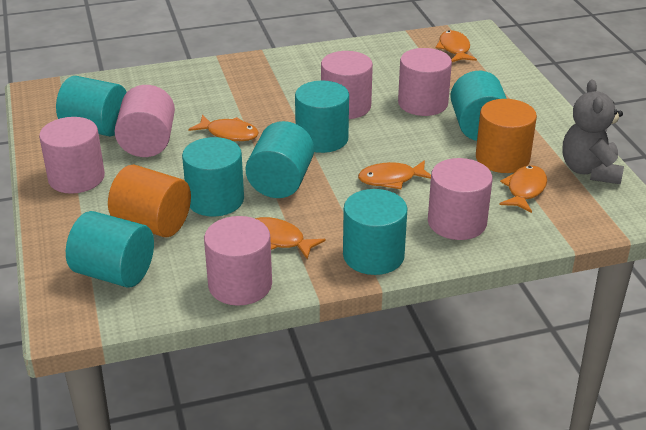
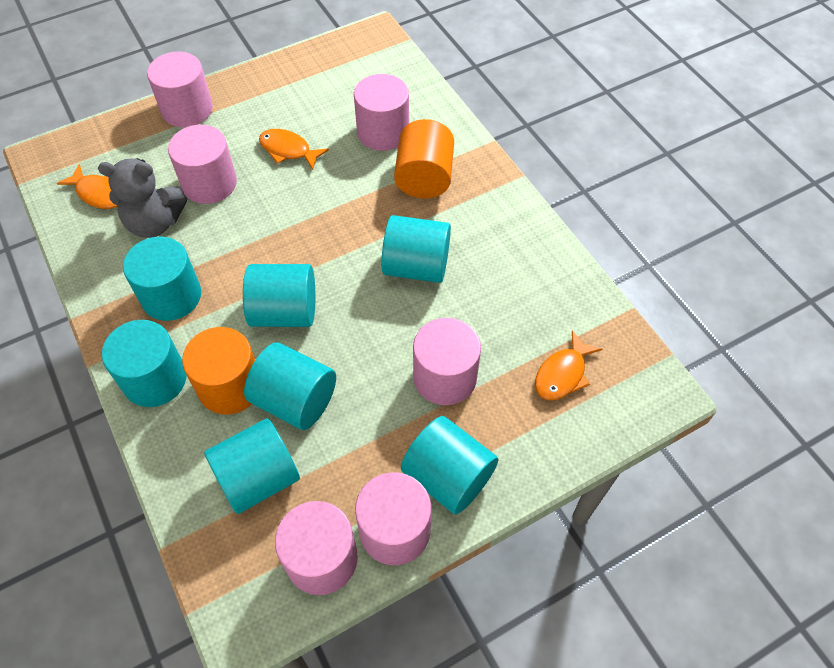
orange fish: 5 -> 3

